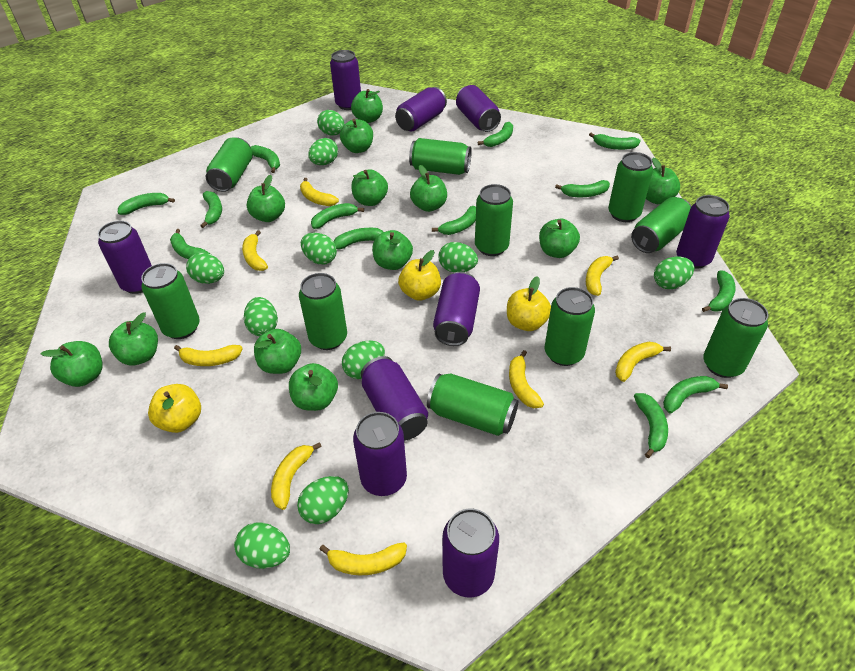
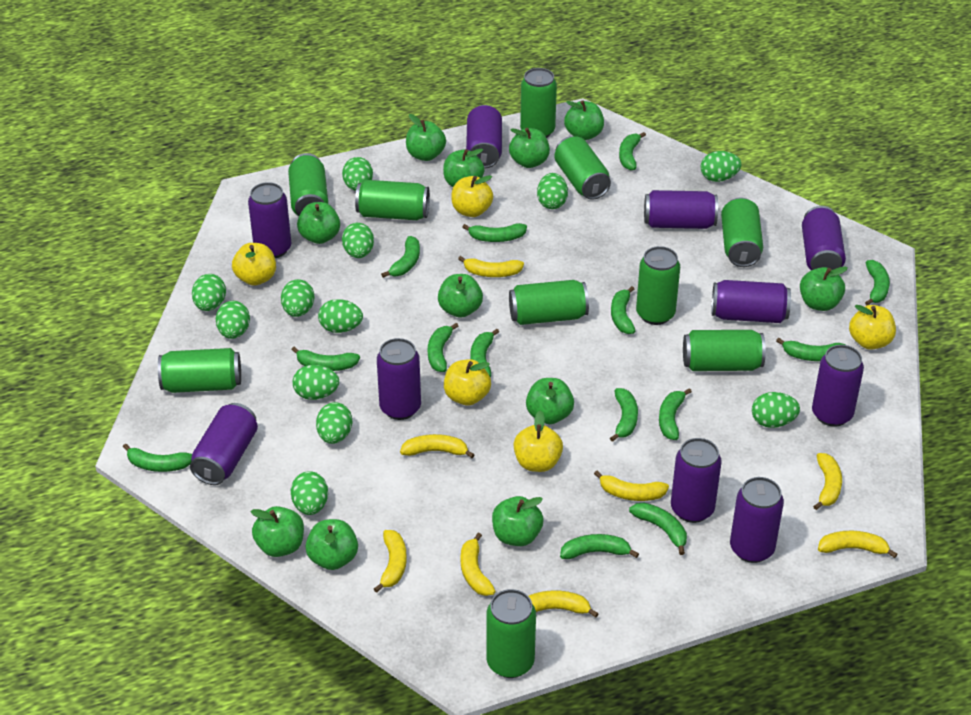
green apple: 12 -> 11
green banana: 13 -> 14
green egg: 10 -> 12
purple can: 9 -> 10
yellow apple: 3 -> 5

